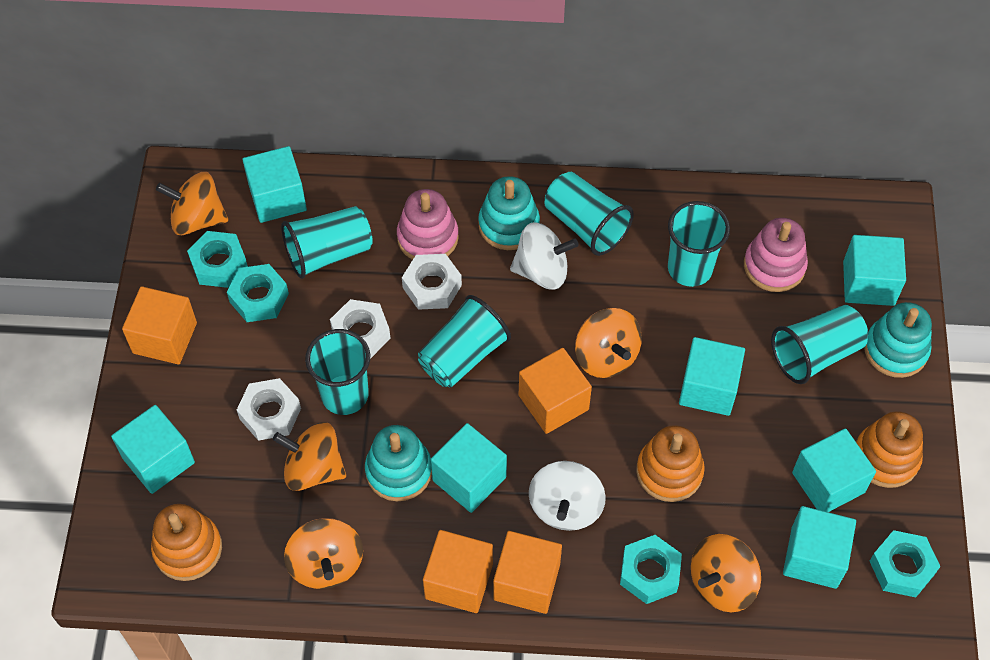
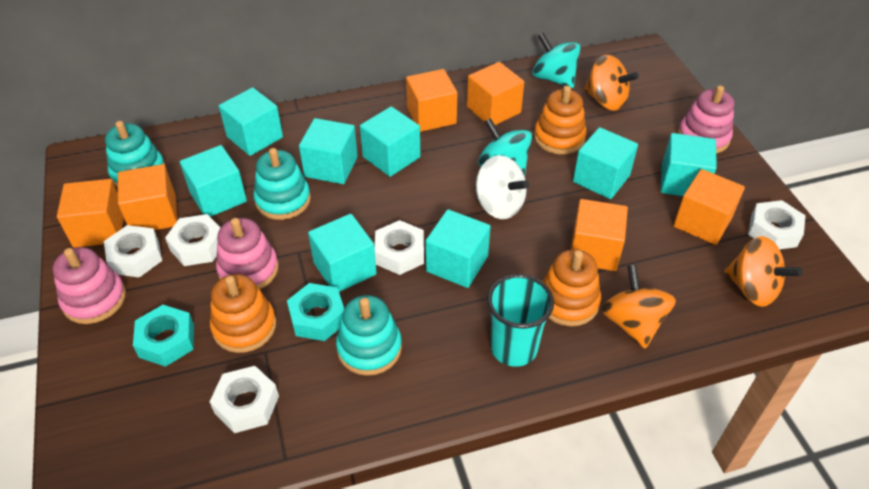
orange cube: 4 -> 6
orange spinning top: 5 -> 3
pink stacking toy: 2 -> 3
turquoise cube: 7 -> 8
turquoise cup: 6 -> 1
turquoise nut: 4 -> 2
turquoise spinning top: 0 -> 2
white nut: 3 -> 5
white spinning top: 2 -> 1

